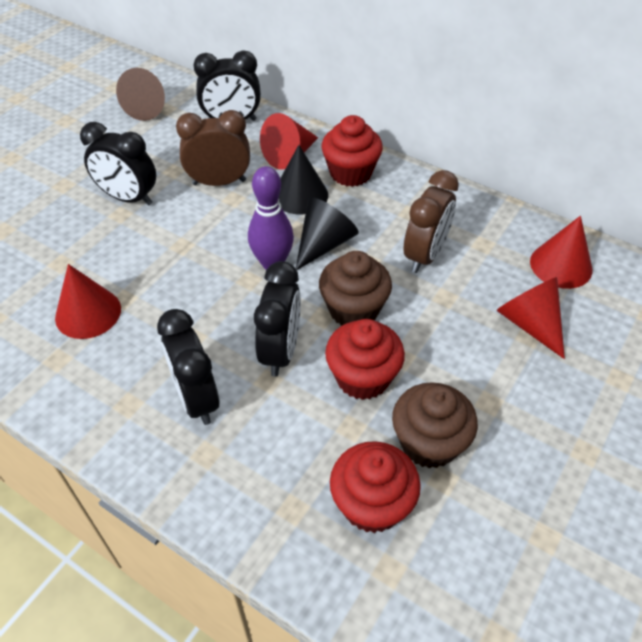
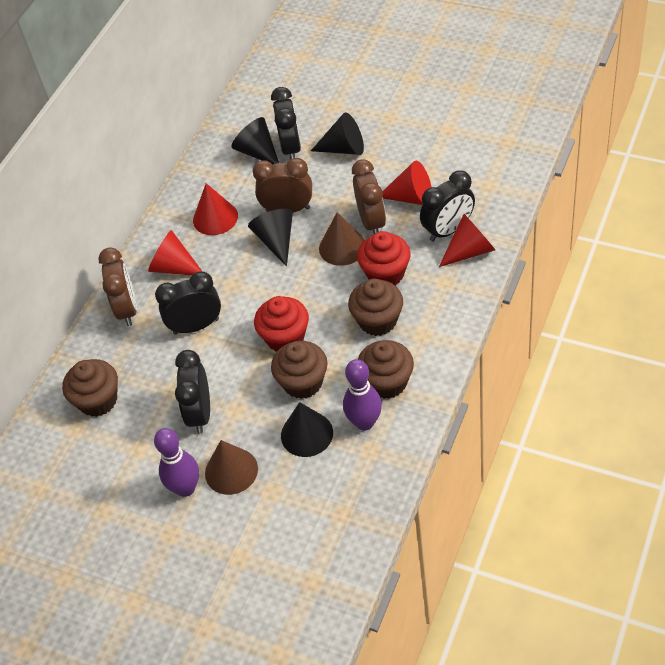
black cone: 2 -> 4
brown clock: 2 -> 3
brown cone: 1 -> 2
brown cupcake: 2 -> 4
purple bowling pin: 1 -> 2
red cupcake: 3 -> 2

